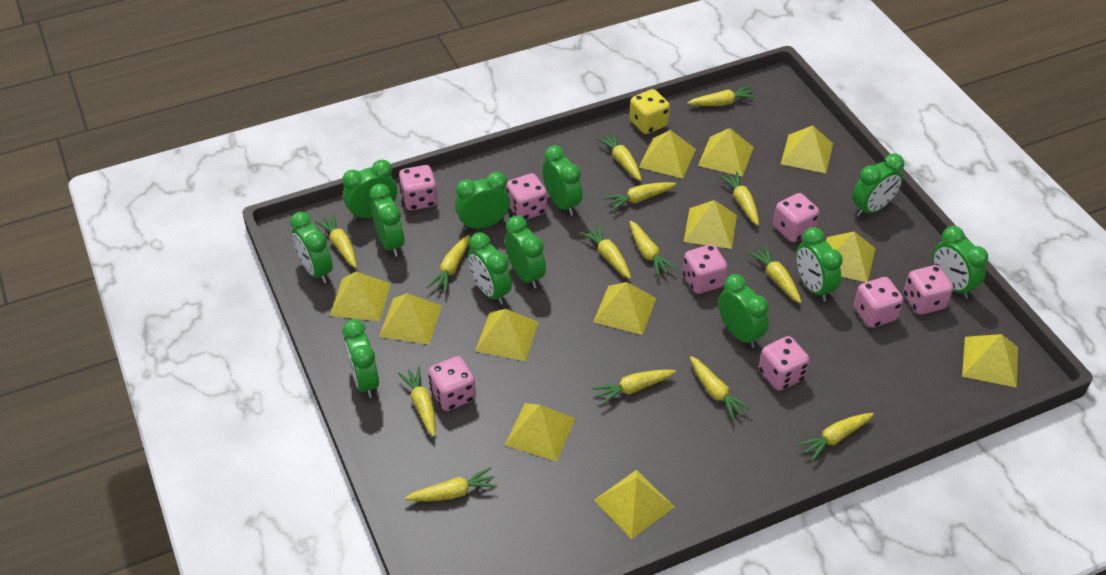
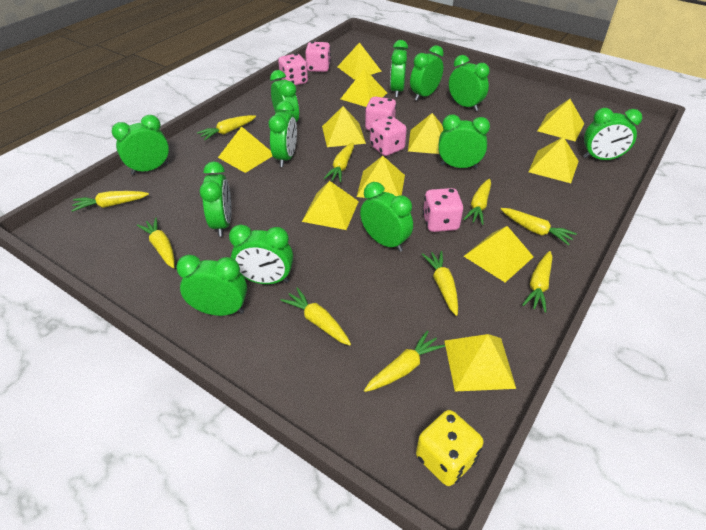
pink dice: 8 -> 5
yellow carrot: 14 -> 10
yellow pyramid: 12 -> 11

